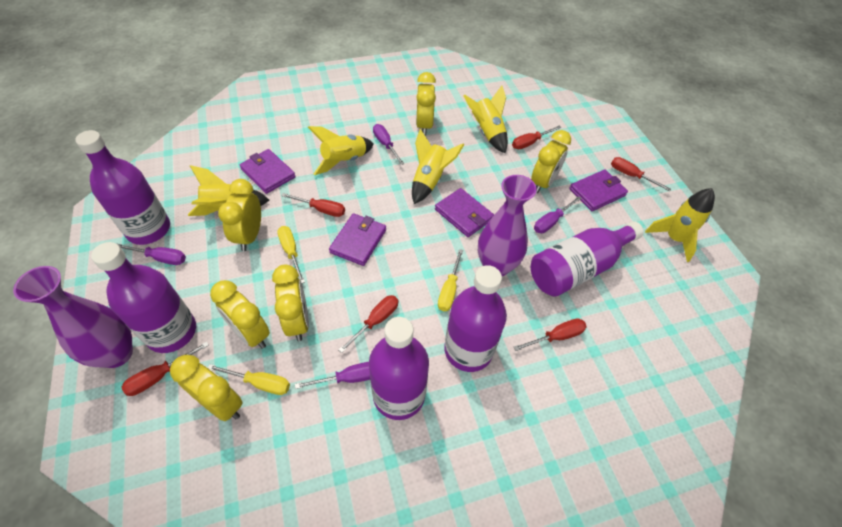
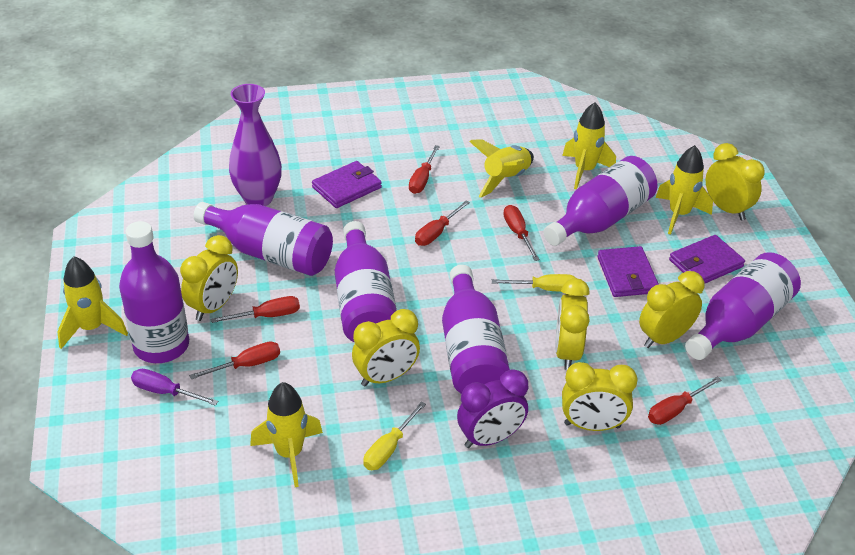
purple bottle: 5 -> 6
purple clock: 0 -> 1
purple screwdriver: 4 -> 1
purple vase: 2 -> 1
purple wallet: 4 -> 3
yellow screwdriver: 3 -> 2

